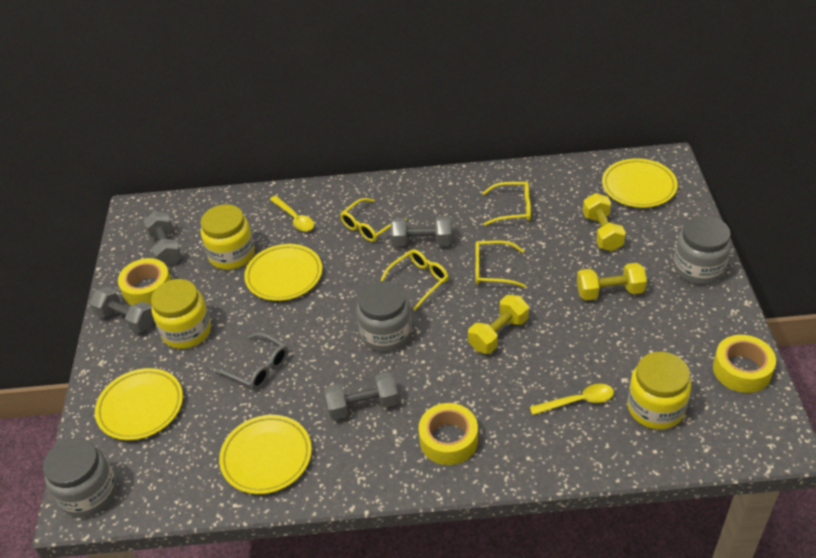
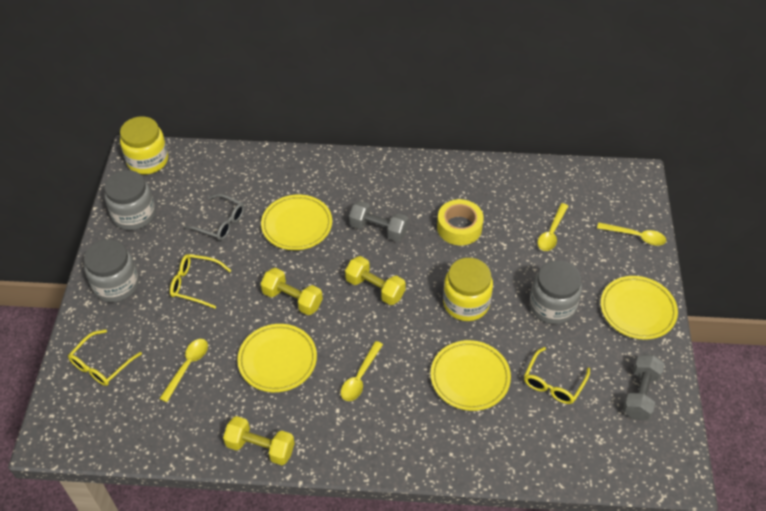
grey dumbbell: 4 -> 2
yellow glasses: 4 -> 3
yellow jar: 3 -> 2
yellow spoon: 2 -> 4
yellow tape: 3 -> 1

